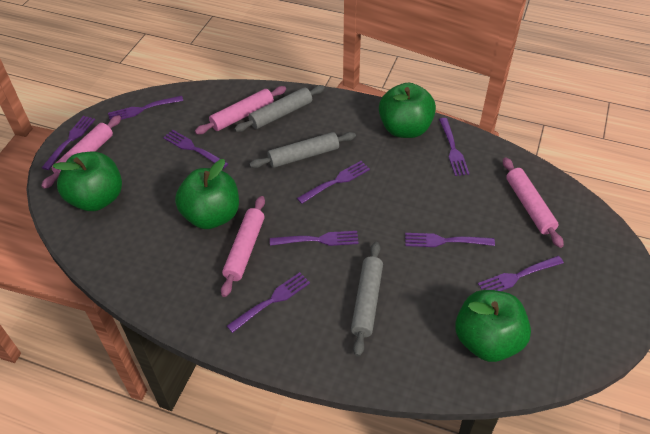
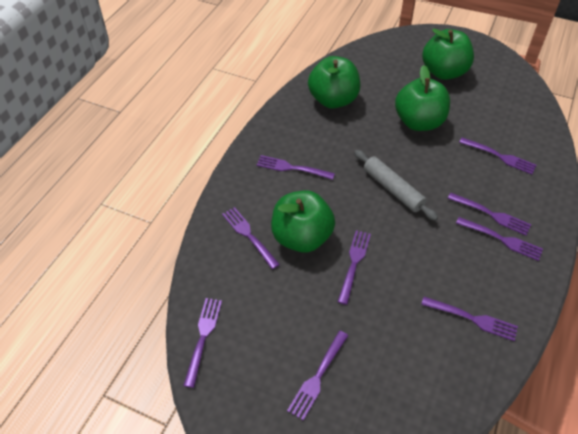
grey rolling pin: 3 -> 1
pink rolling pin: 4 -> 0

